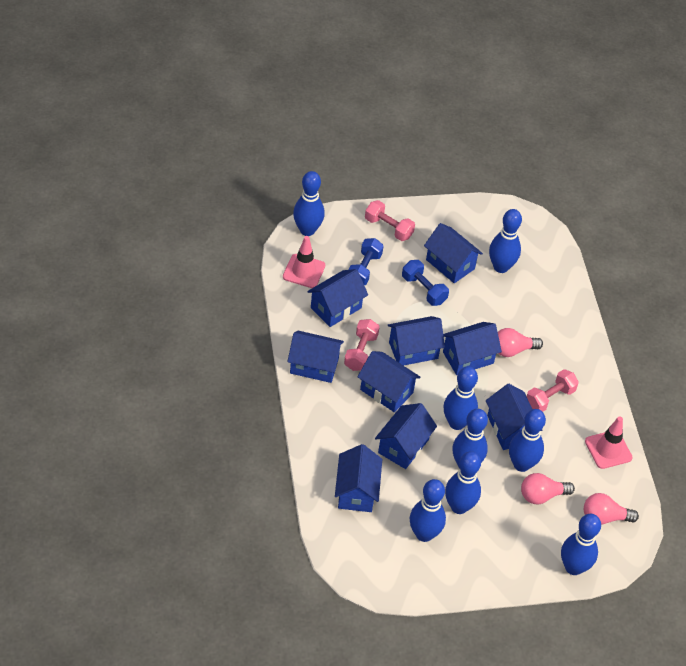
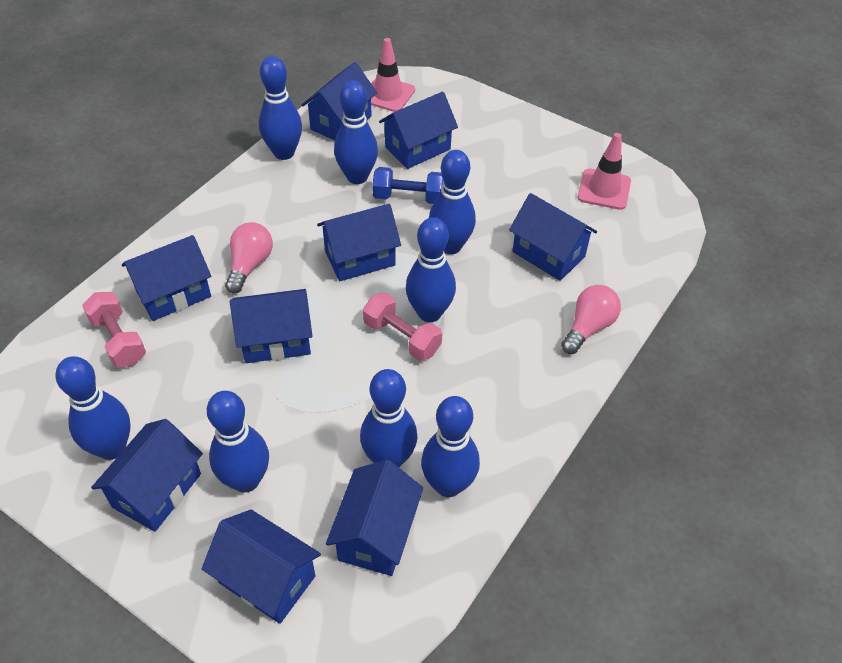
blue dumbbell: 2 -> 1
pink dumbbell: 3 -> 2
pink light bulb: 3 -> 2

